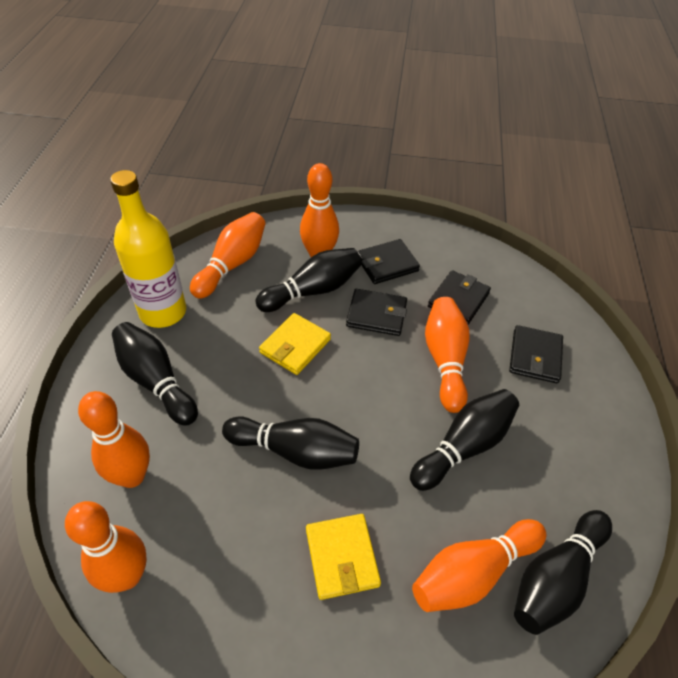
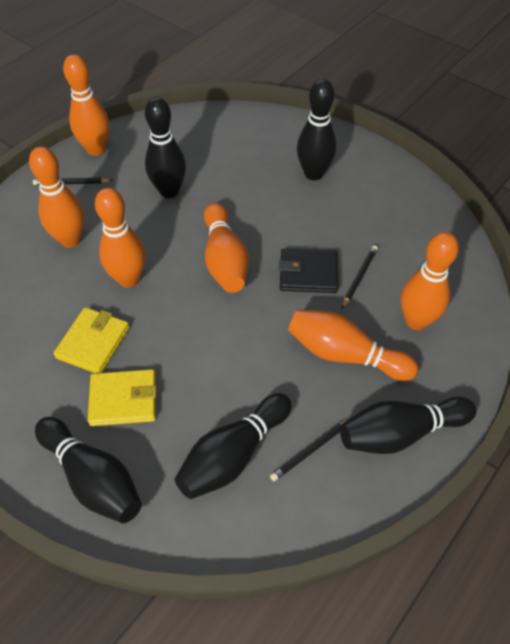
black pencil: 0 -> 3
black wallet: 4 -> 1
yellow bottle: 1 -> 0

